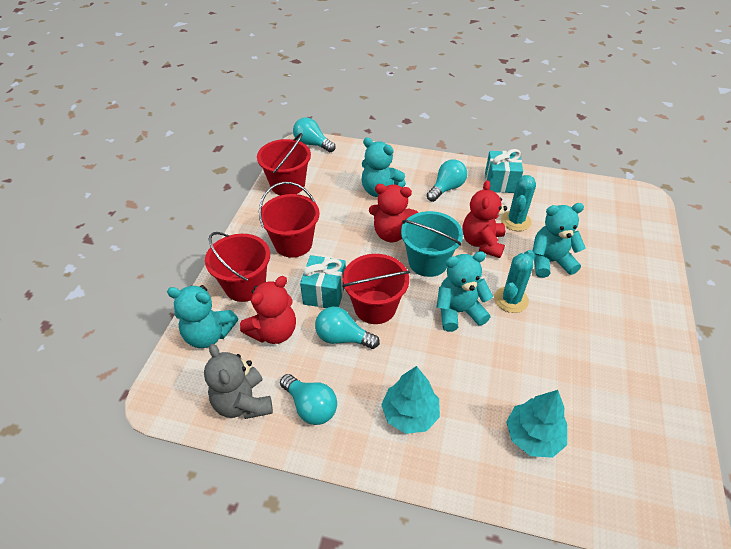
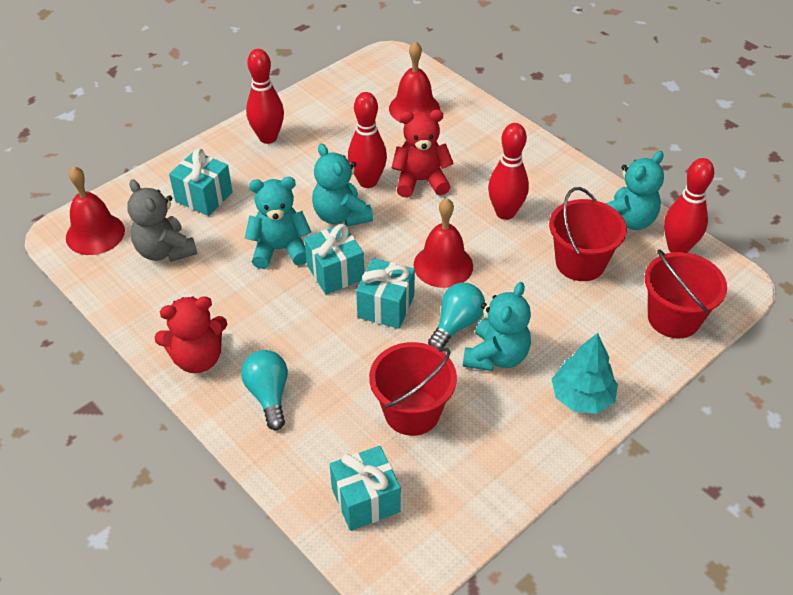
red bell: 0 -> 3
red bowling pin: 0 -> 4
red bucket: 4 -> 3
red teddy bear: 3 -> 2
turquoise bucket: 1 -> 0
turquoise cactus: 2 -> 0
turquoise gift: 2 -> 4
turquoise light bulb: 4 -> 2
turquoise tree: 2 -> 1

